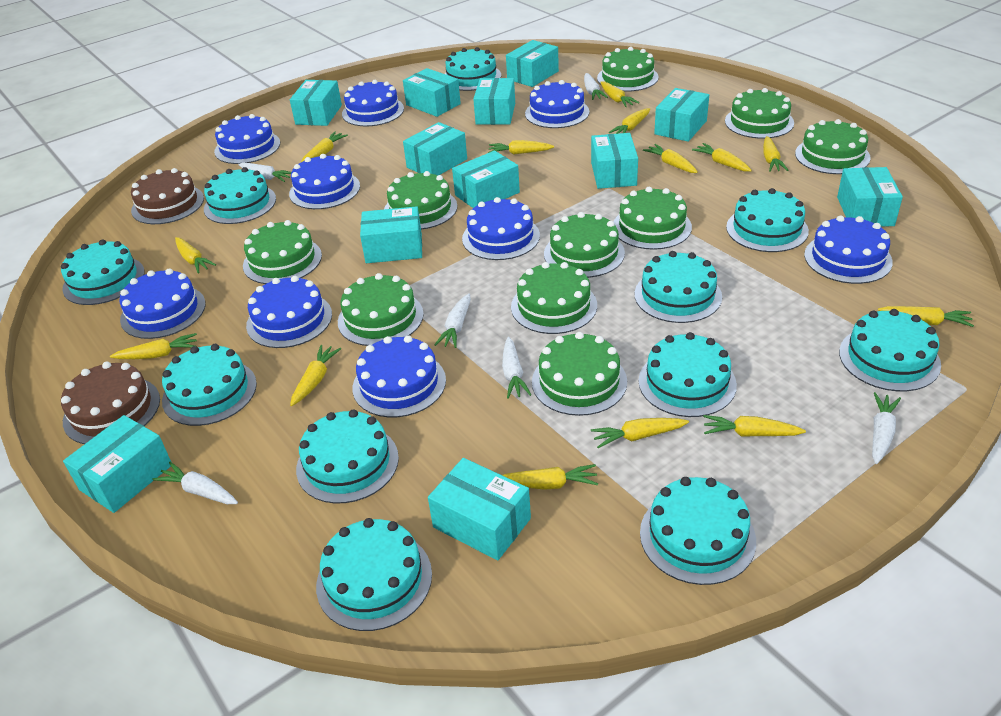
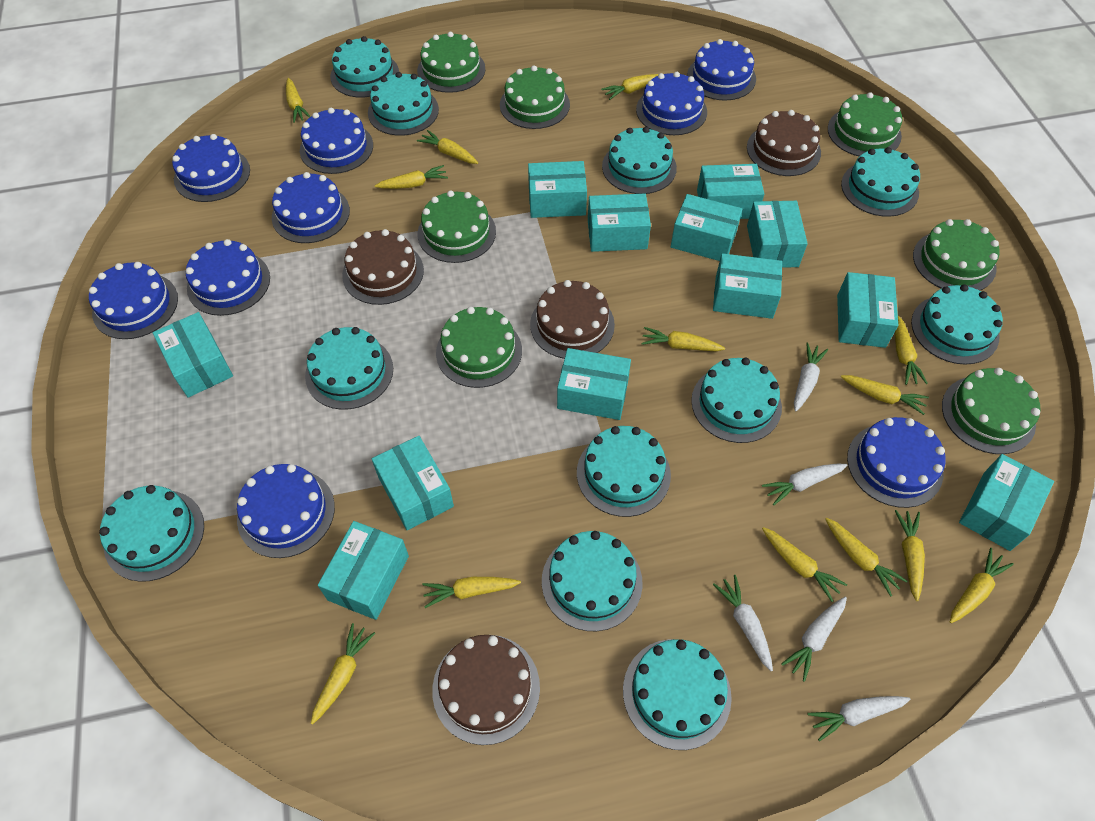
brown cake: 2 -> 4
green cake: 10 -> 7
white carrot: 6 -> 5
yellow carrot: 14 -> 13

